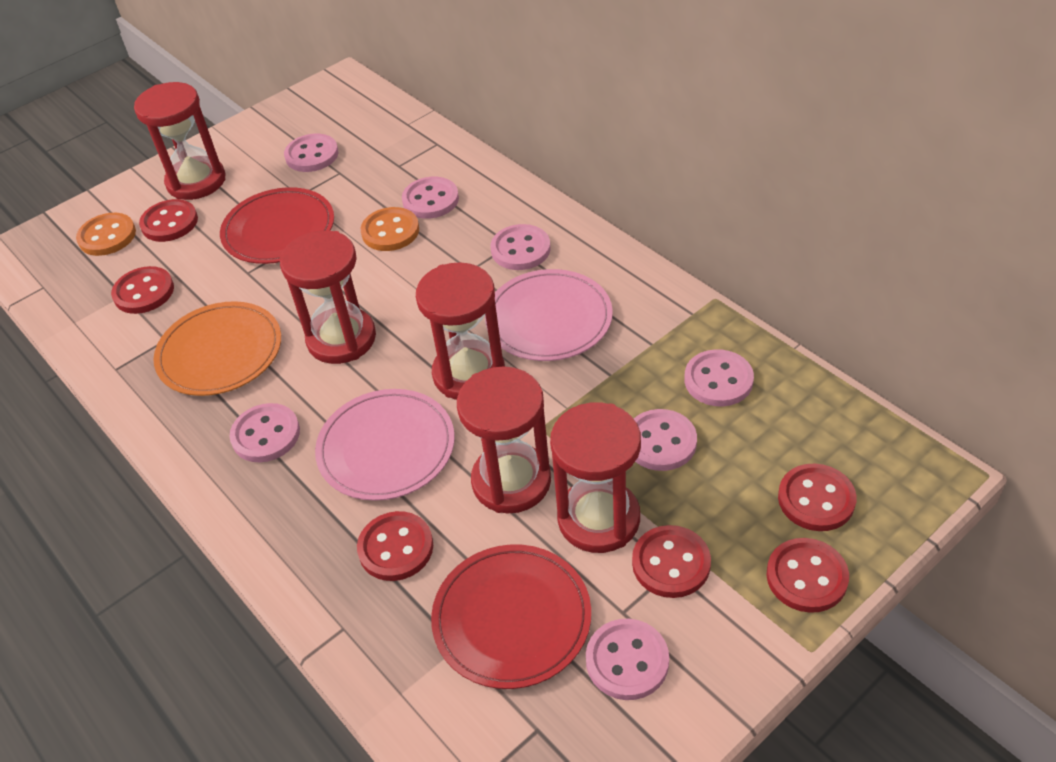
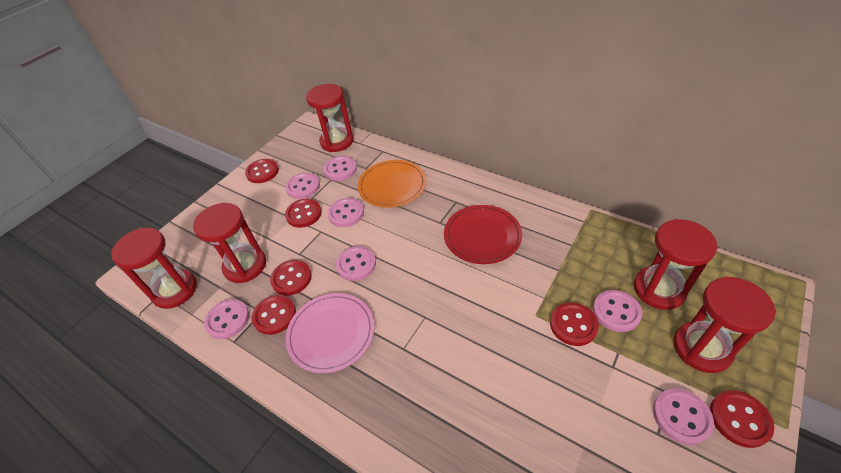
orange button: 2 -> 0
pink plate: 2 -> 1
red plate: 2 -> 1

